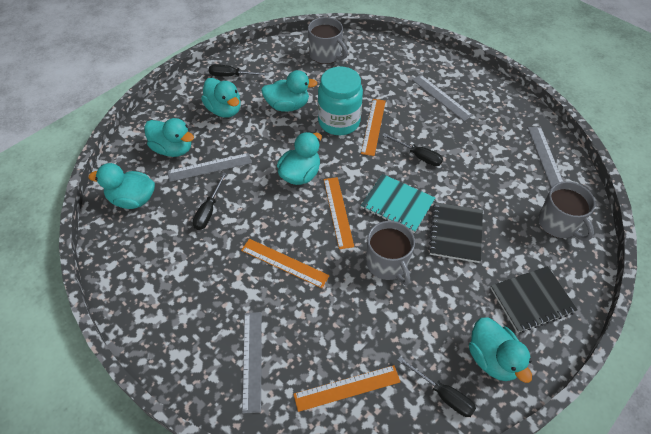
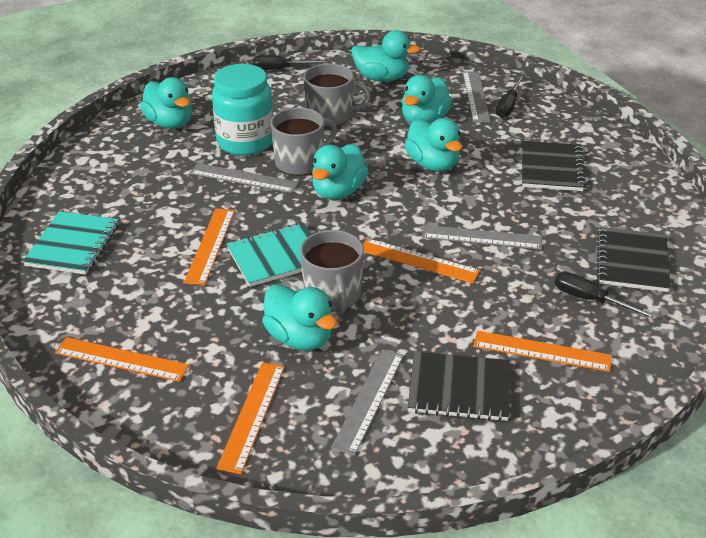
black notebook: 2 -> 3
black screwdriver: 4 -> 3
orange ruler: 4 -> 5
turquoise notebook: 1 -> 2

